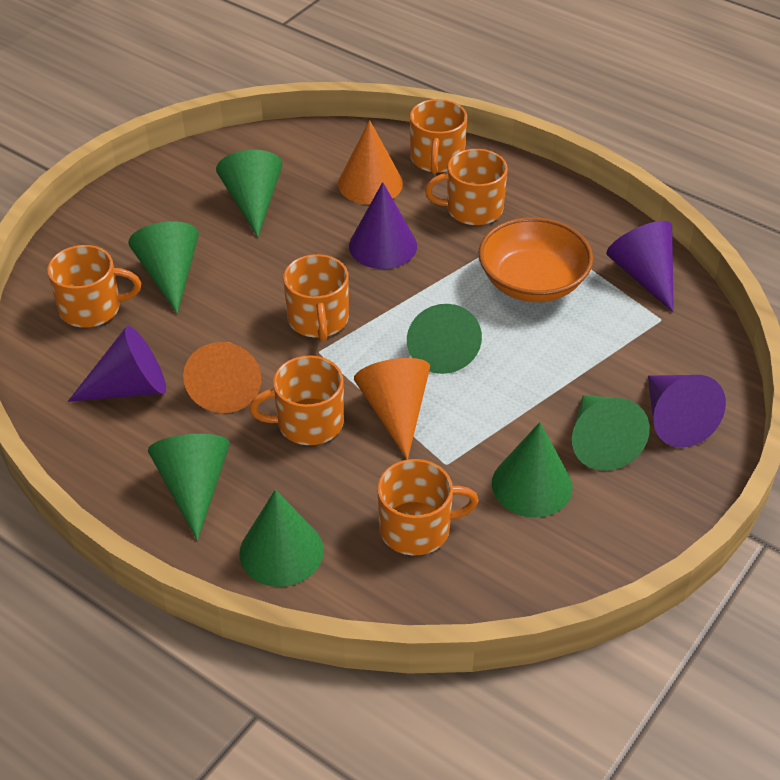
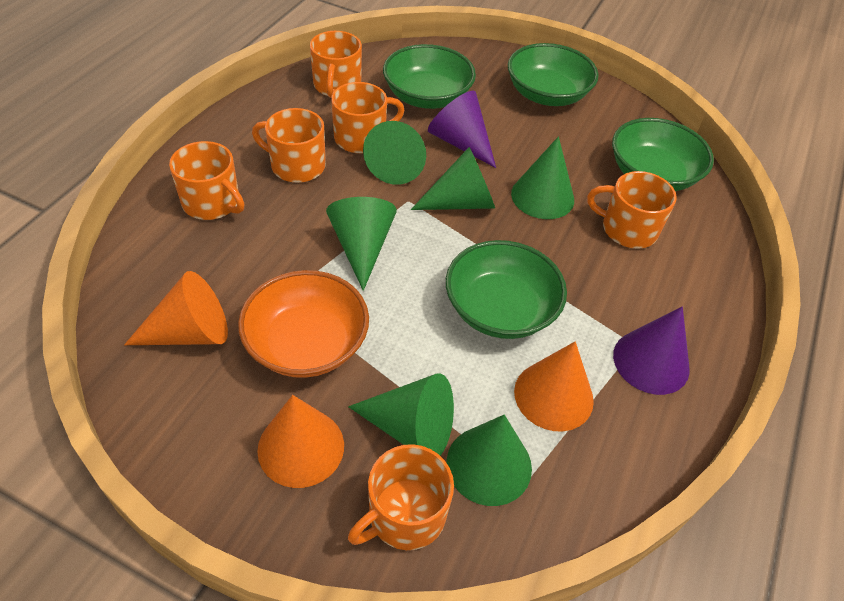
green bowl: 0 -> 4
green cone: 7 -> 6
purple cone: 4 -> 2

